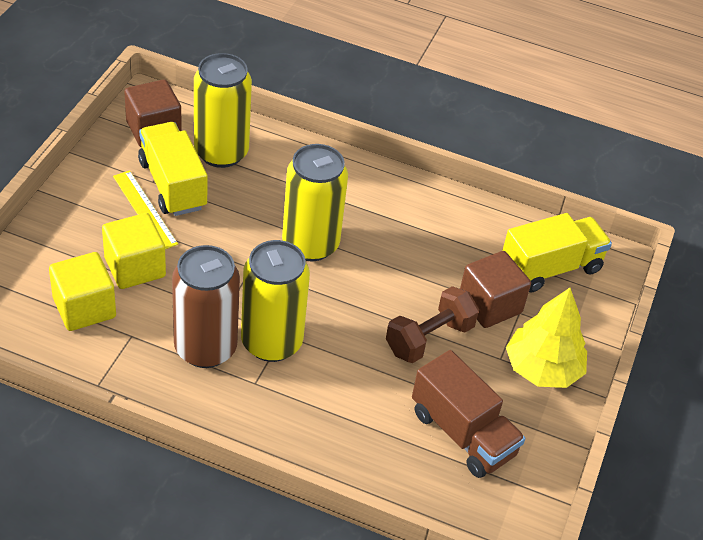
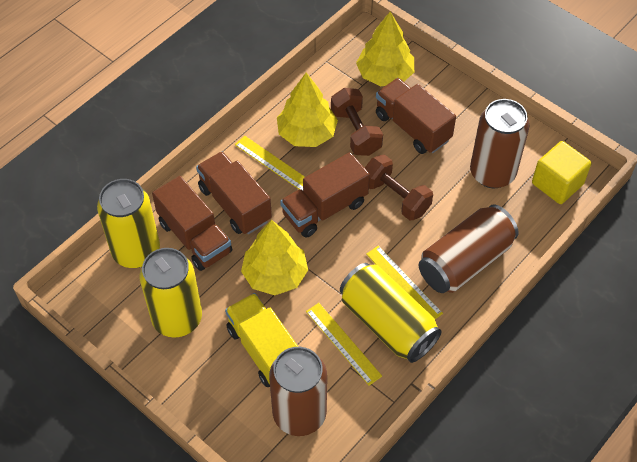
brown can: 1 -> 3
brown cube: 2 -> 0
brown dumbbell: 1 -> 2
brown truck: 1 -> 4
yellow cube: 2 -> 1
yellow ruler: 1 -> 3
yellow tree: 1 -> 3
yellow truck: 2 -> 1

